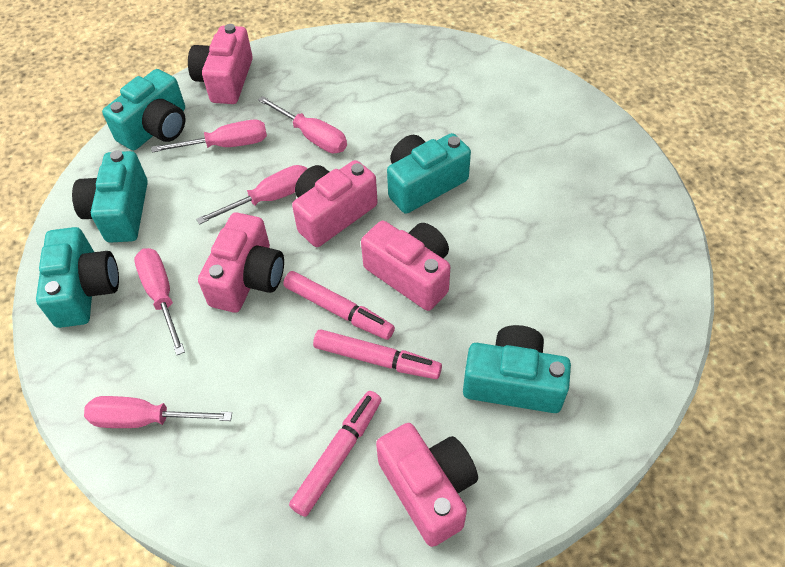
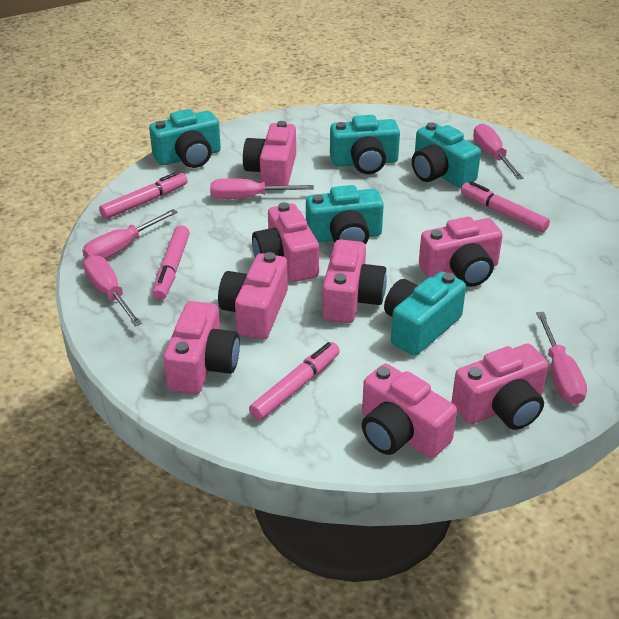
pink camera: 5 -> 8
pink marker: 3 -> 4

